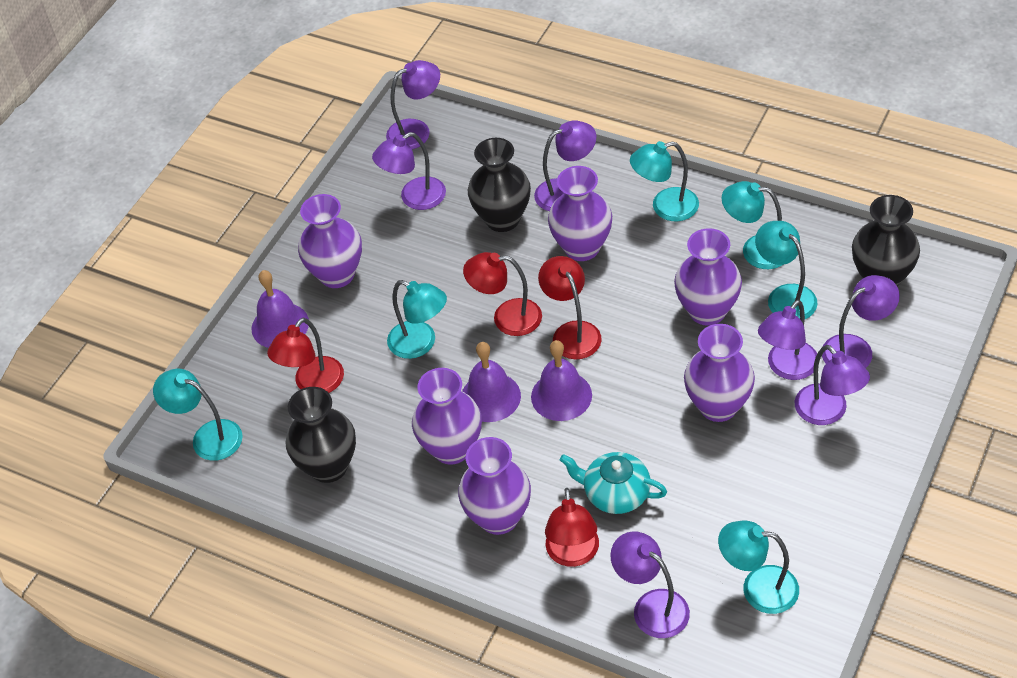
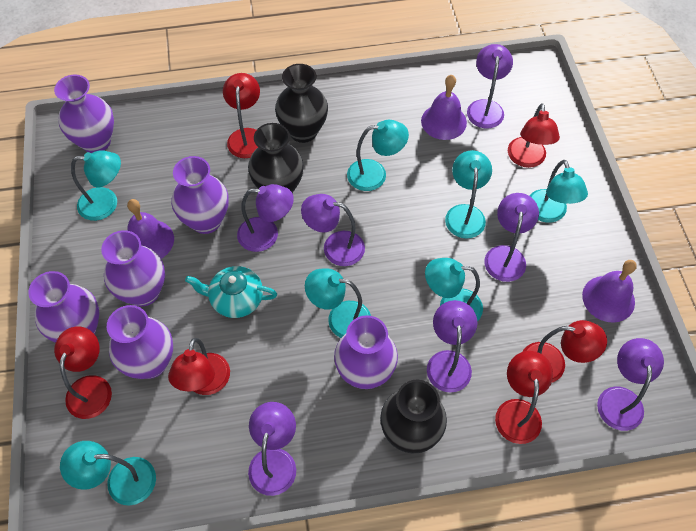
red lamp: 4 -> 6
turquoise lamp: 6 -> 7

